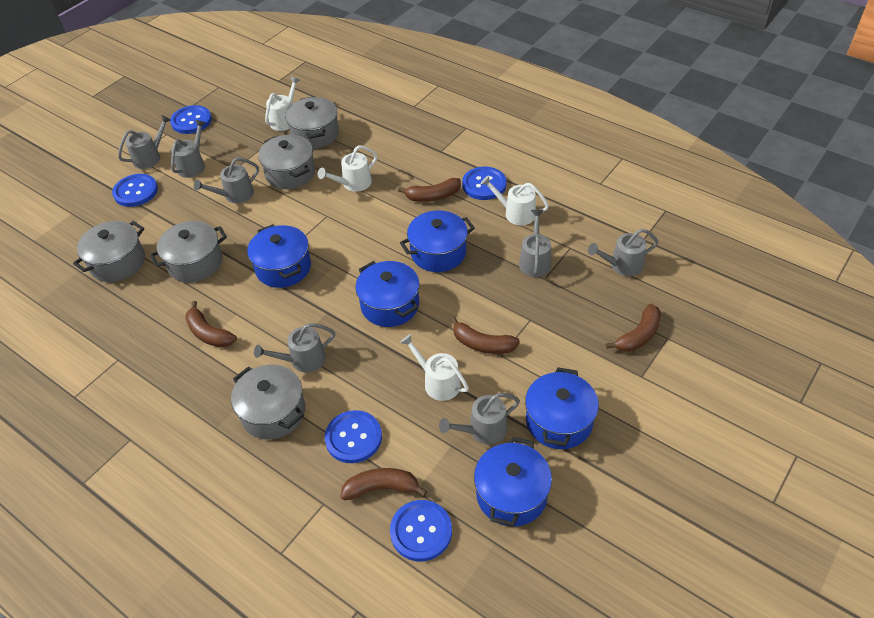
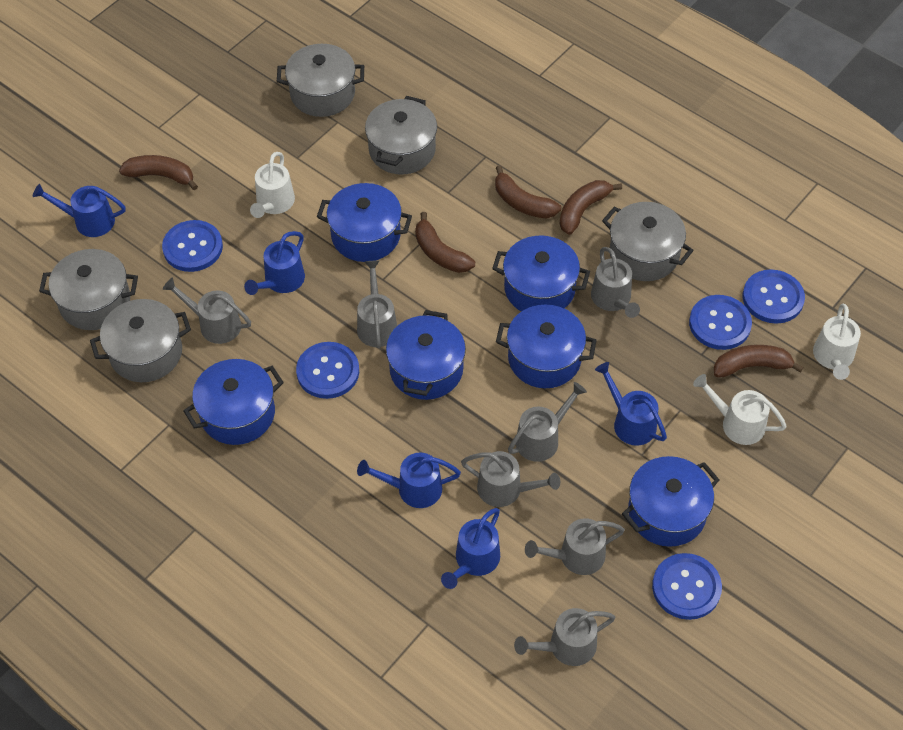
blue pot: 5 -> 6
blue watering can: 0 -> 5
white watering can: 4 -> 3

